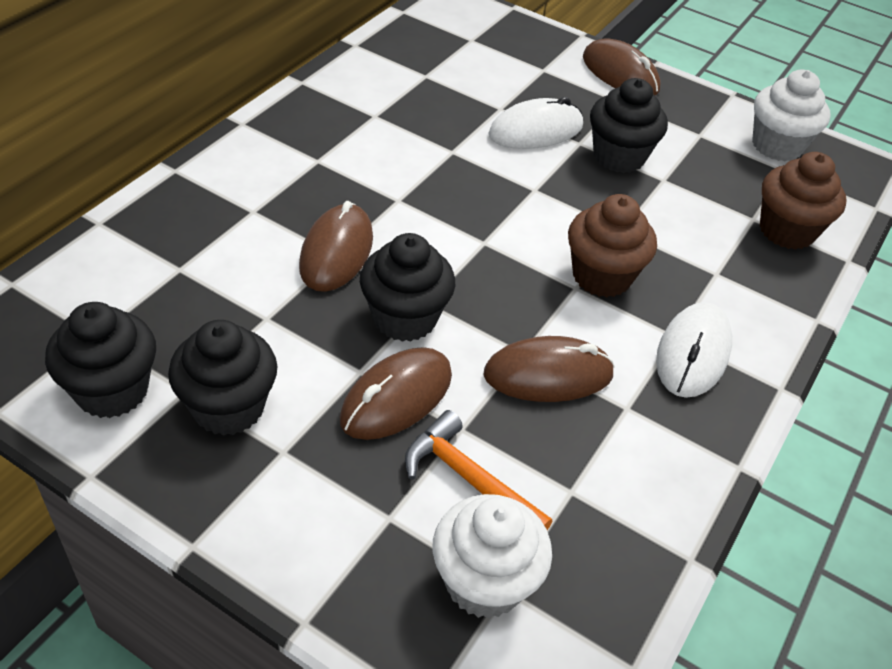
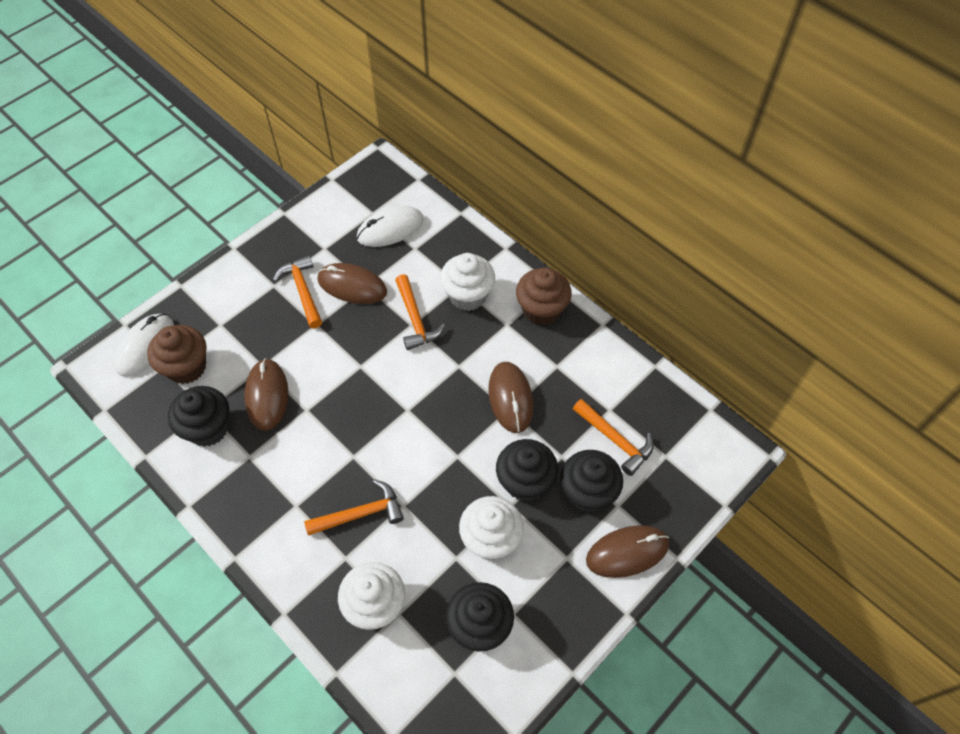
orange hammer: 1 -> 4
white cupcake: 2 -> 3

